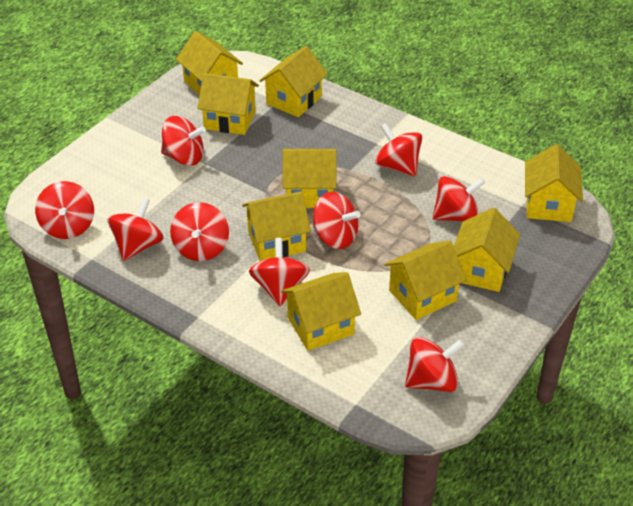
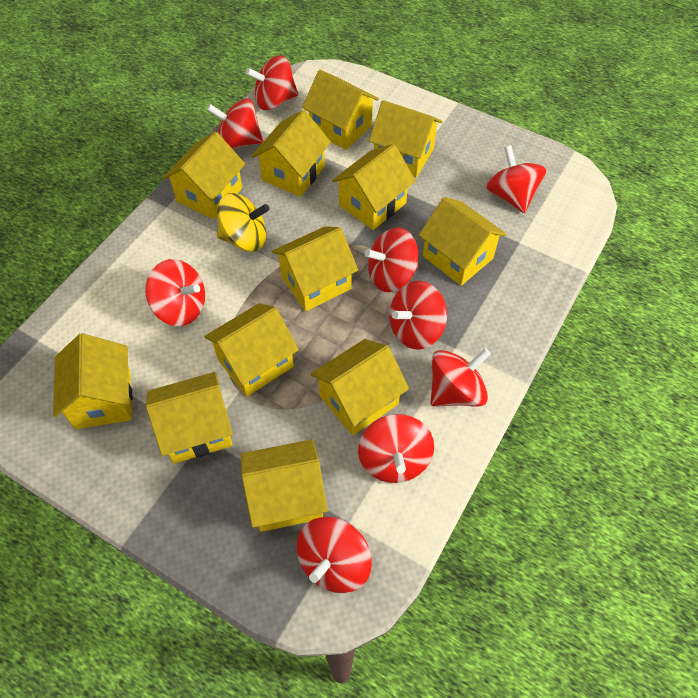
yellow house: 9 -> 12
yellow spinning top: 0 -> 1

